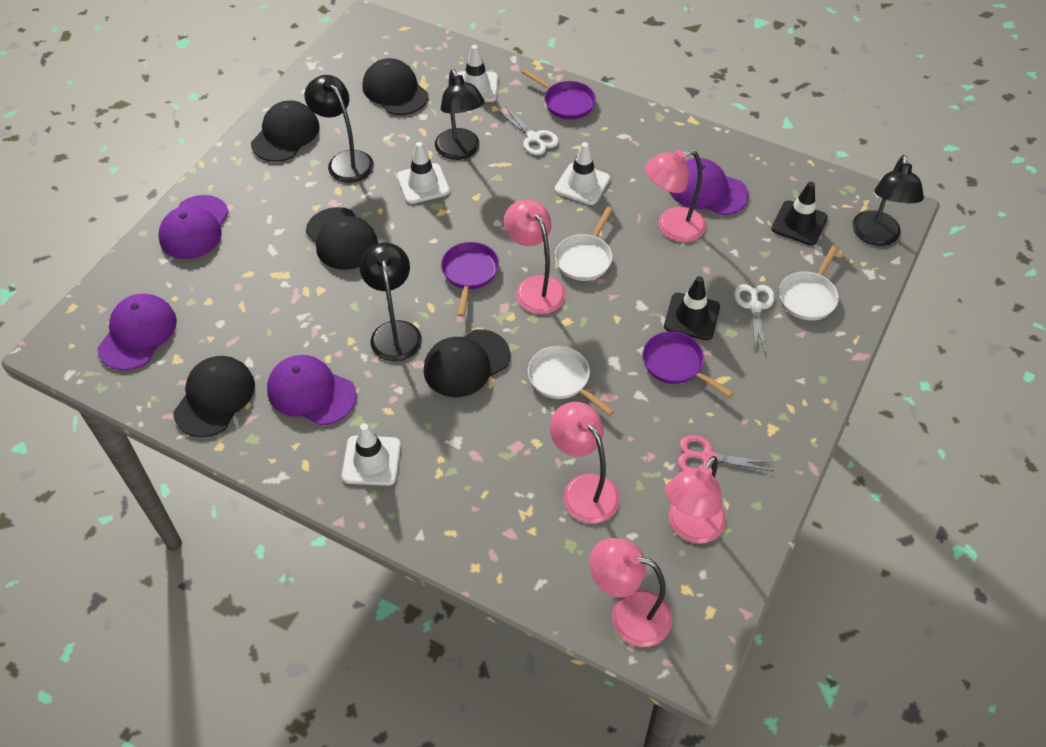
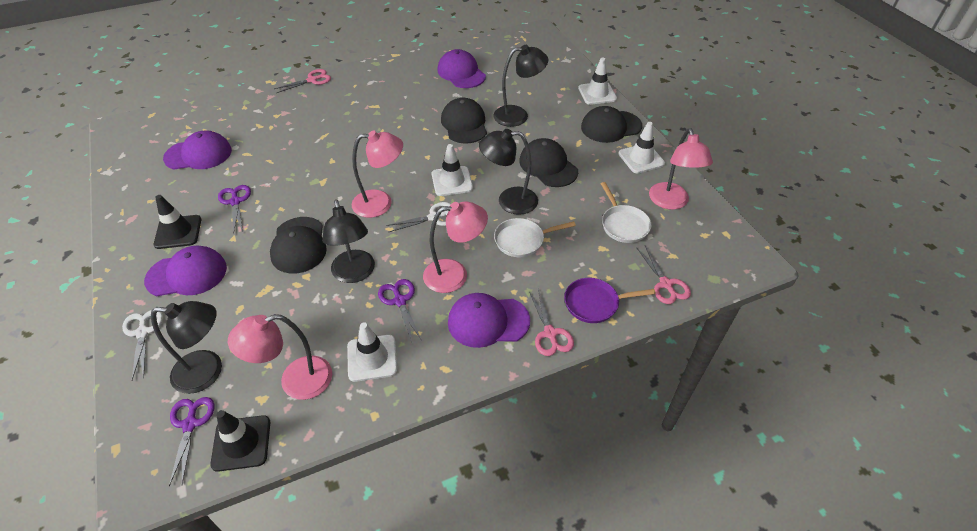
black cap: 5 -> 4
pink lamp: 5 -> 4
pink scissors: 1 -> 3
purple pan: 3 -> 1
purple scissors: 0 -> 3
white pan: 3 -> 2

